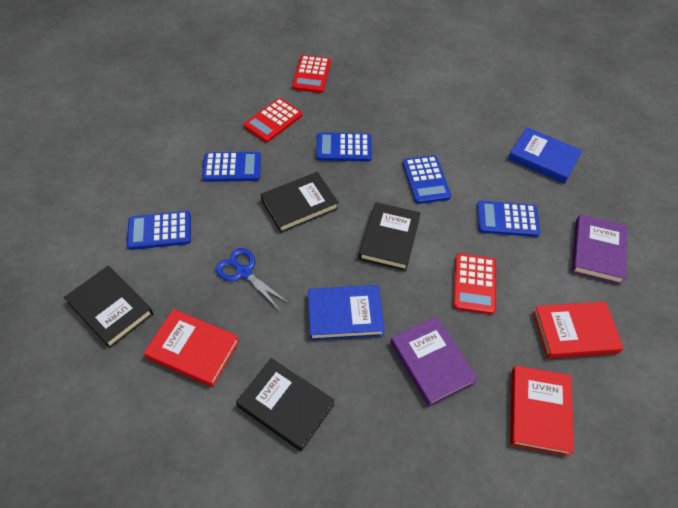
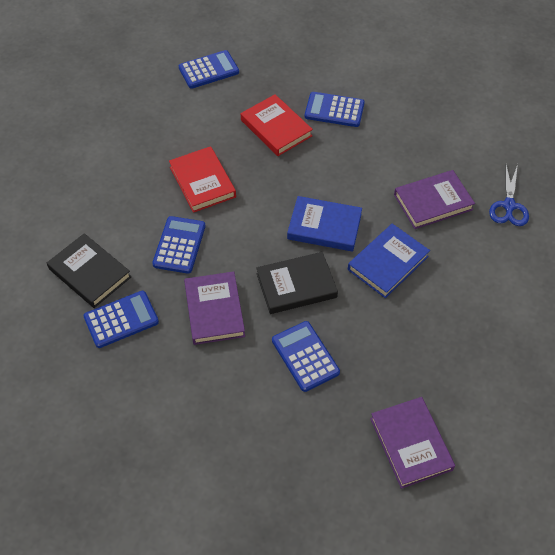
black book: 4 -> 2
purple book: 2 -> 3
red book: 3 -> 2
red calculator: 3 -> 0

